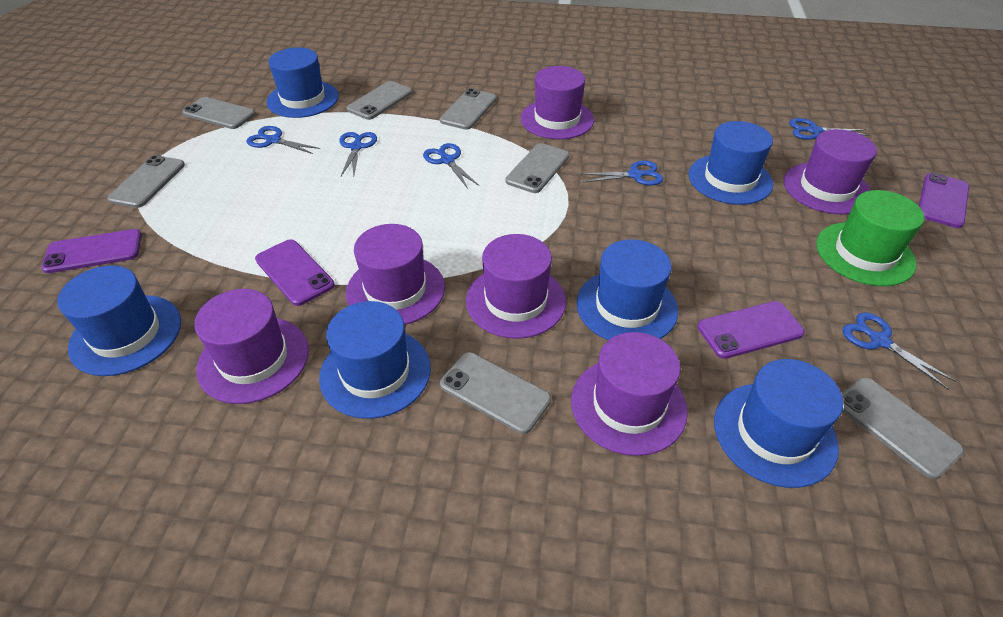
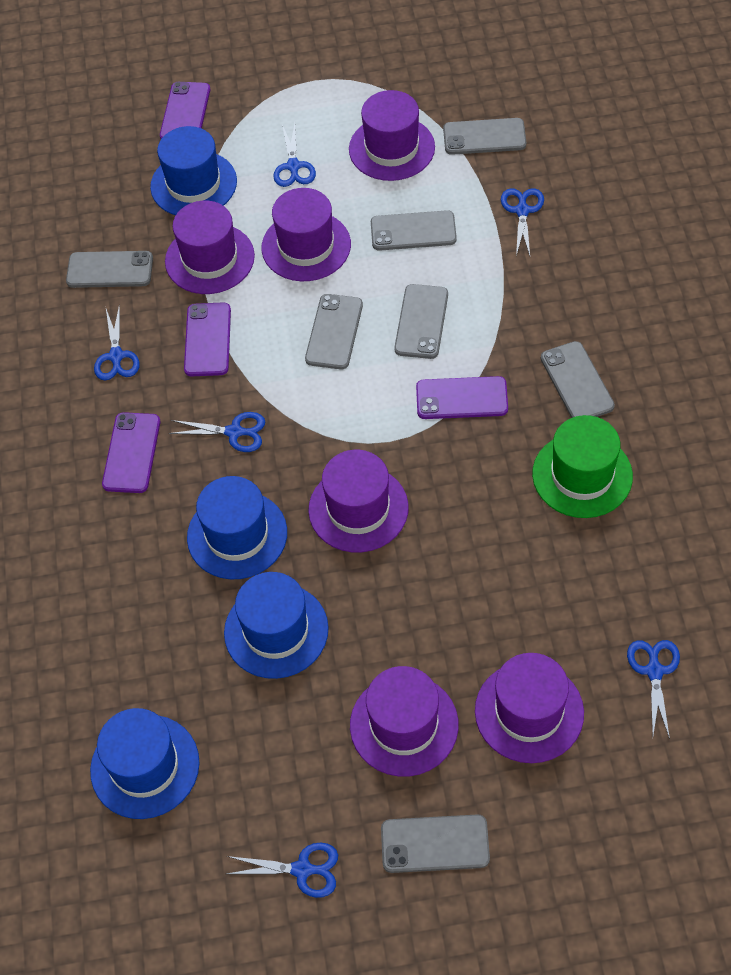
blue hat: 6 -> 4

